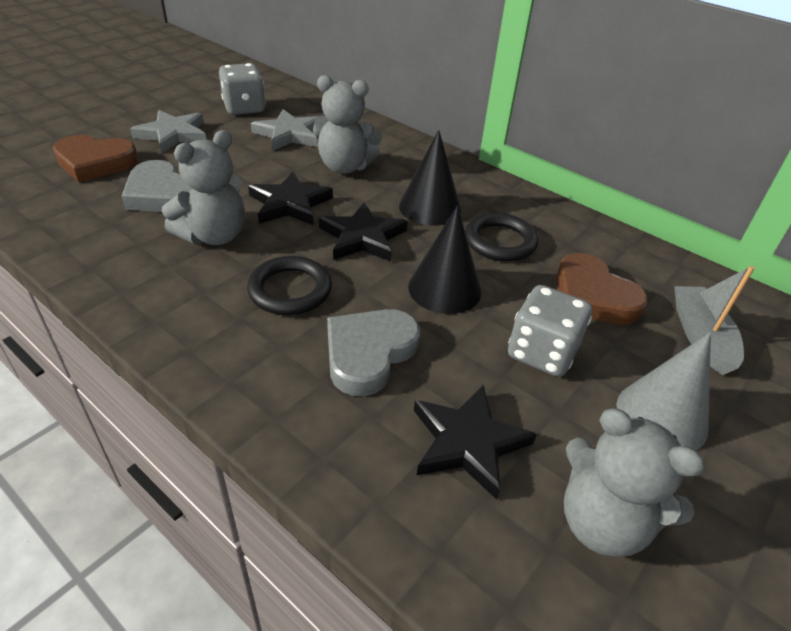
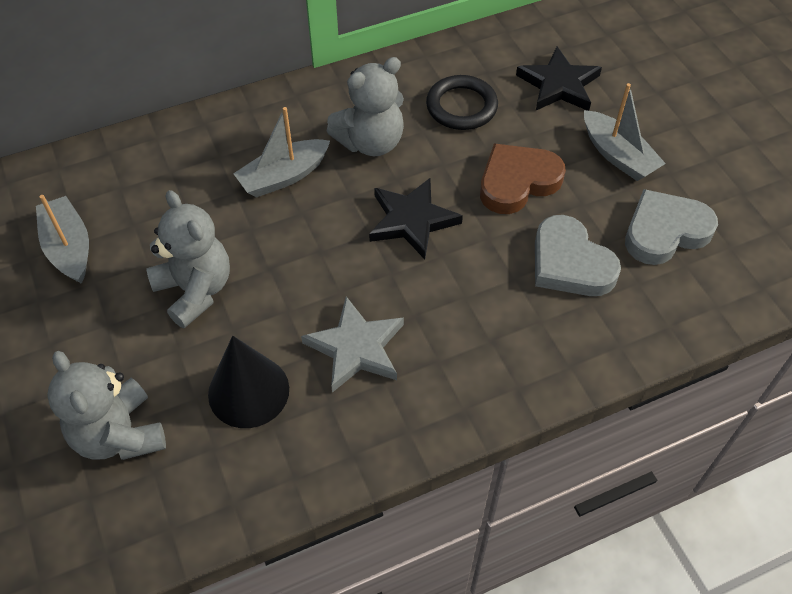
black cone: 2 -> 1
black ring: 2 -> 1
black star: 3 -> 2
brown heart: 2 -> 1
grey boat: 1 -> 3
grey cone: 1 -> 0
grey dice: 2 -> 0
grey star: 2 -> 1

